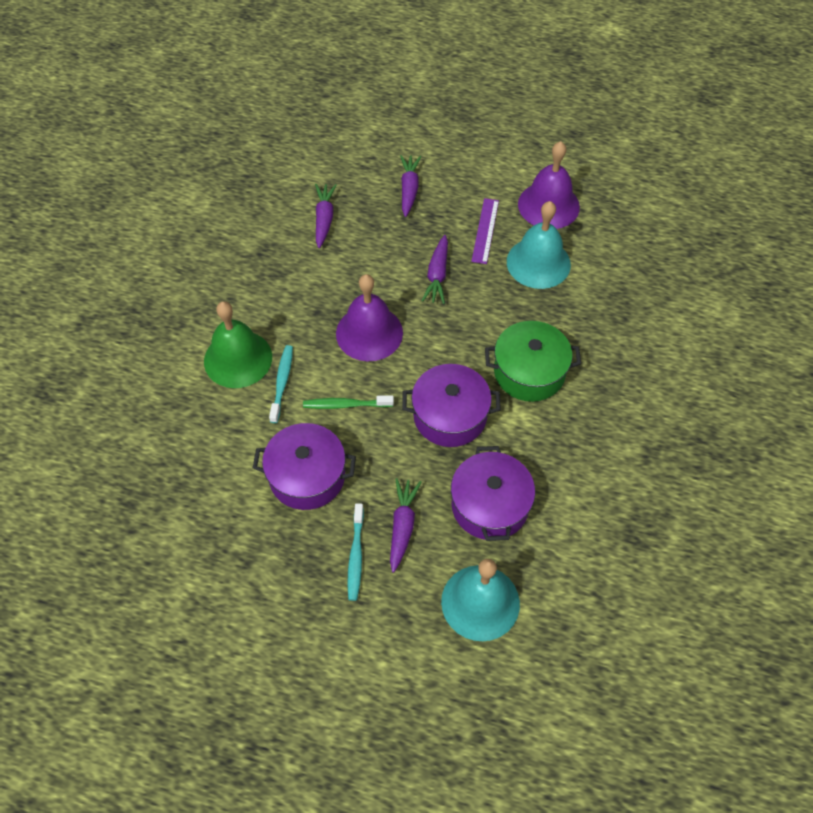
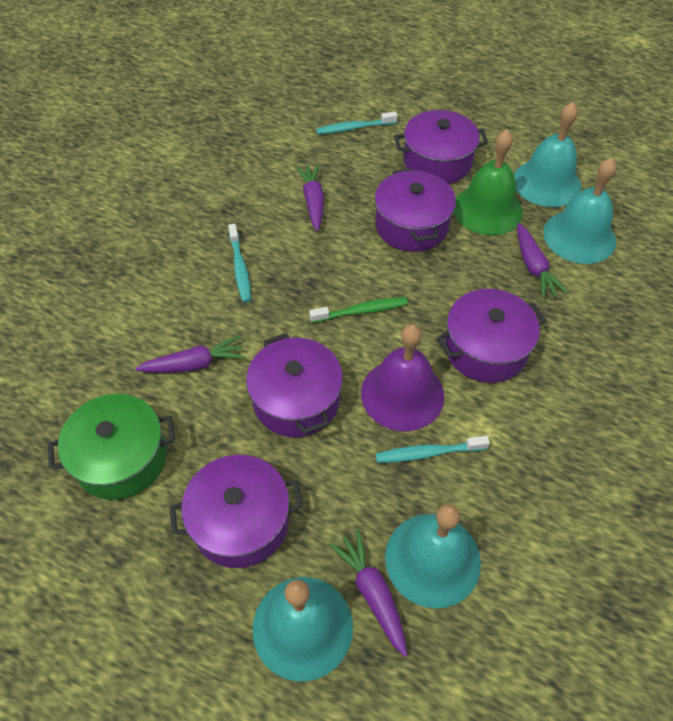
purple bell: 2 -> 1
purple pot: 3 -> 5
purple ruler: 1 -> 0
turquoise bell: 2 -> 4
turquoise toothbrush: 2 -> 3

